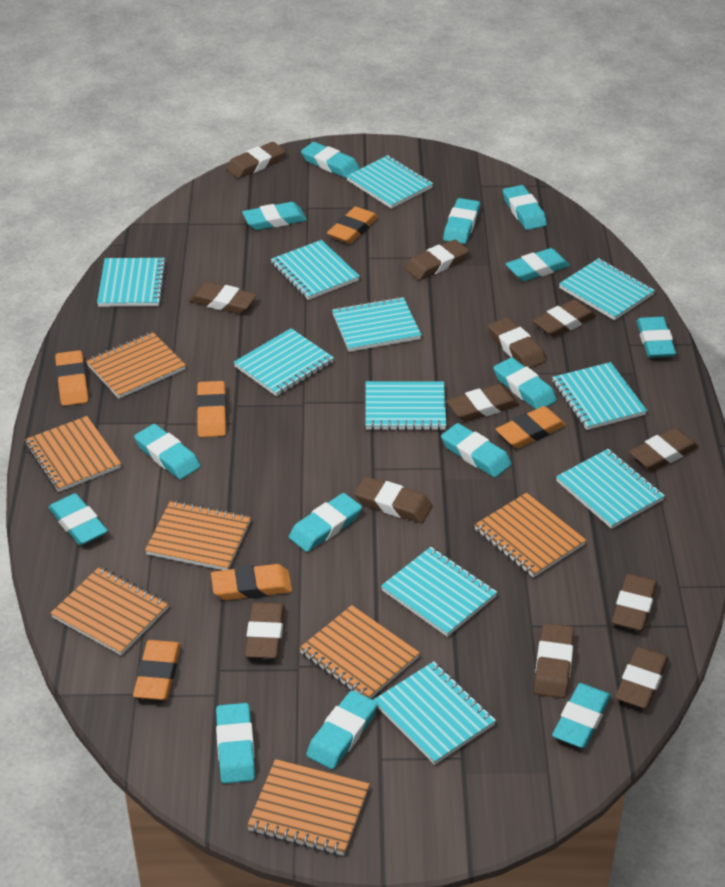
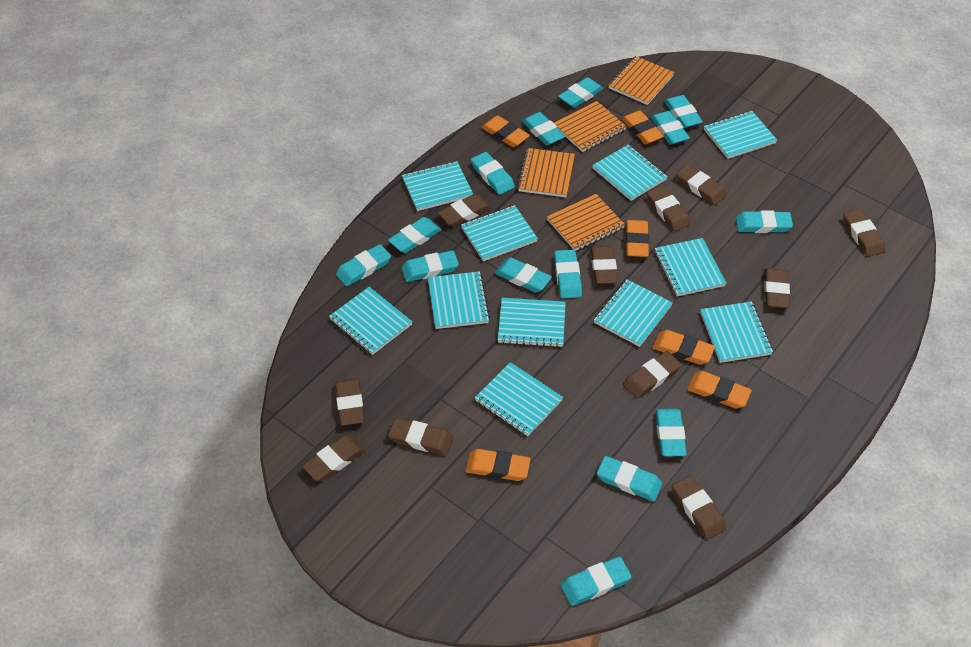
brown eraser: 12 -> 11
orange notebook: 7 -> 4

